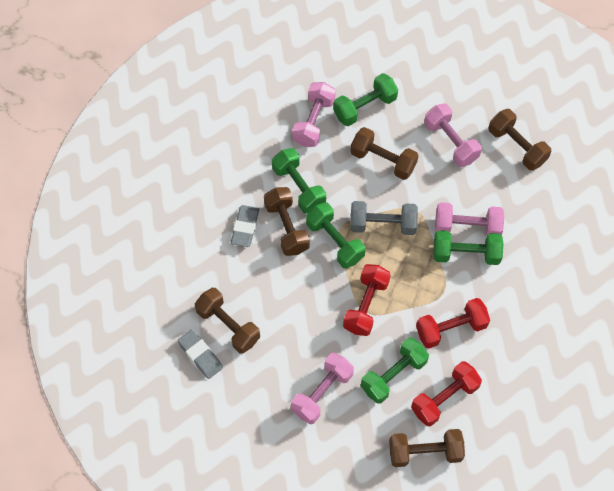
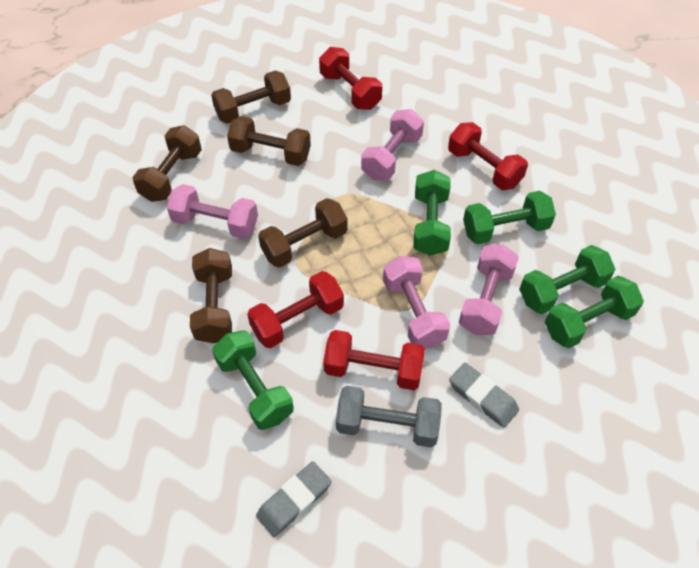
red dumbbell: 3 -> 4

